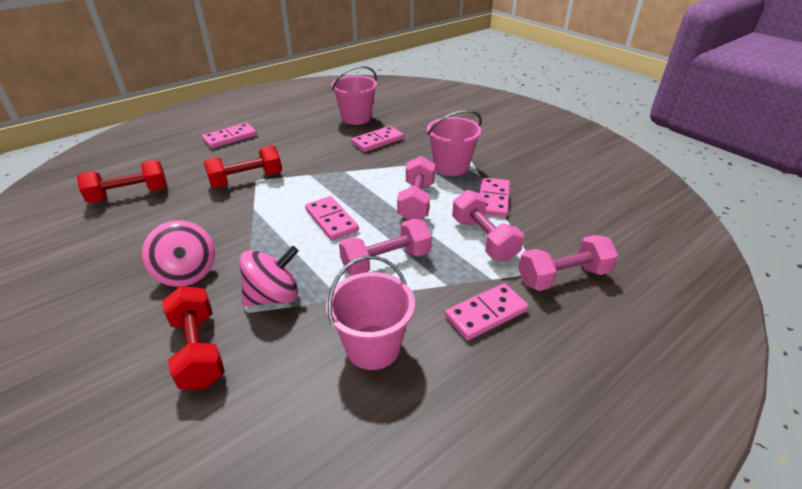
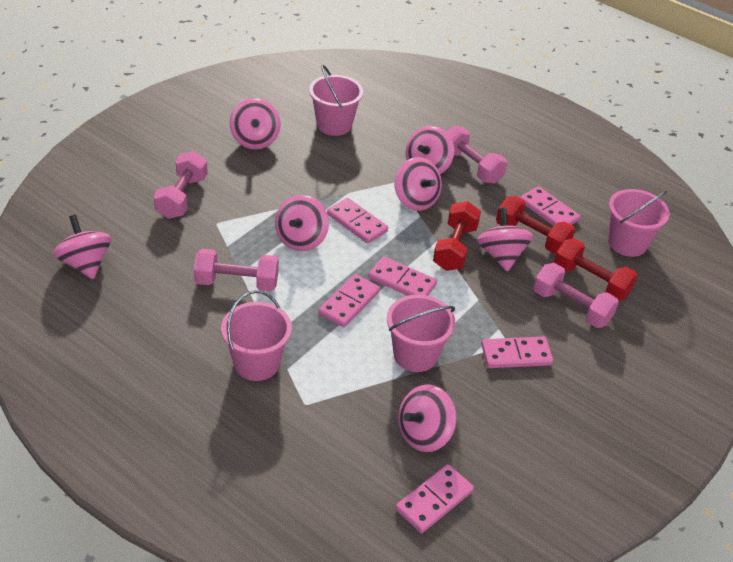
pink bucket: 3 -> 4
pink domino: 5 -> 6
pink spinning top: 2 -> 7

